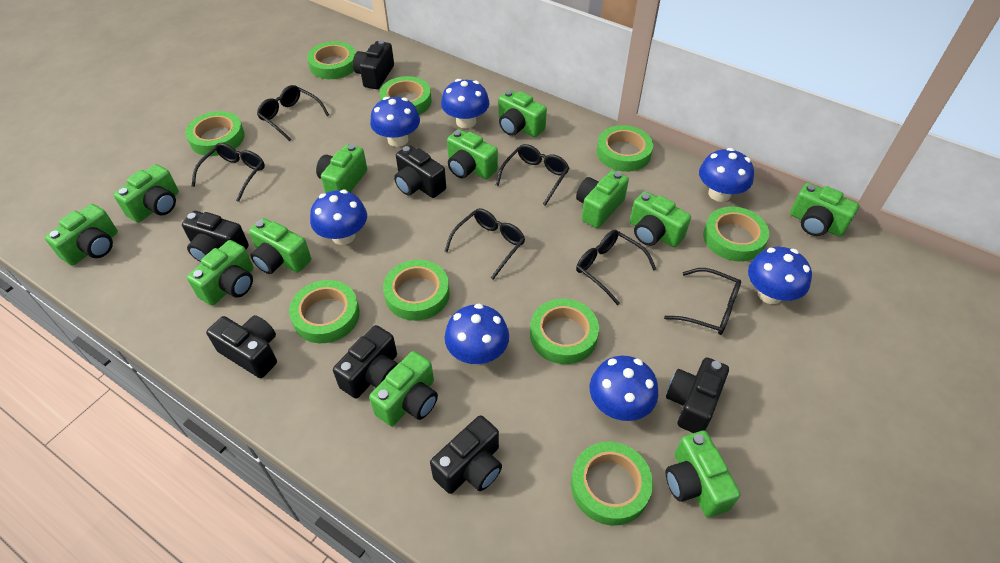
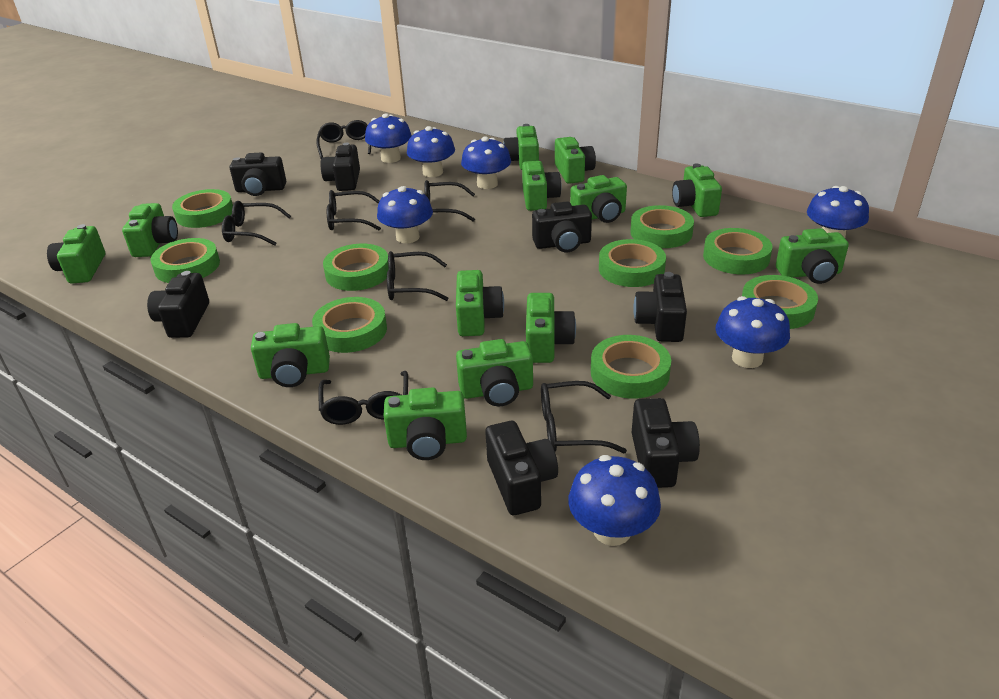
black glasses: 6 -> 7
green camera: 12 -> 13

